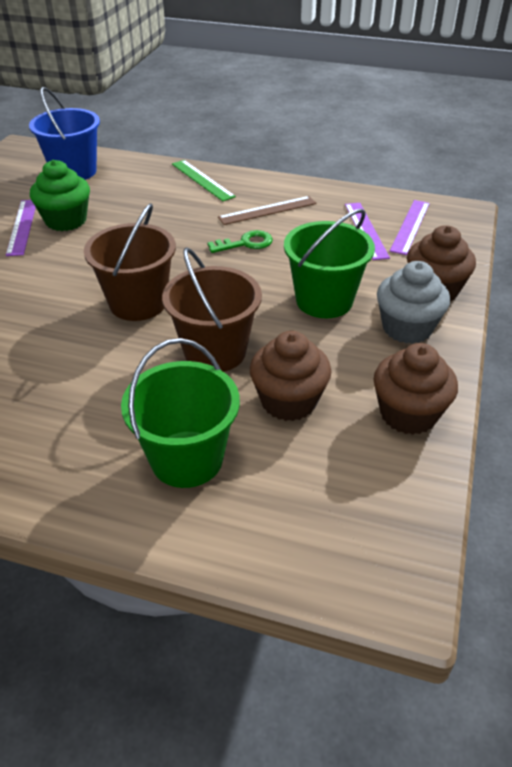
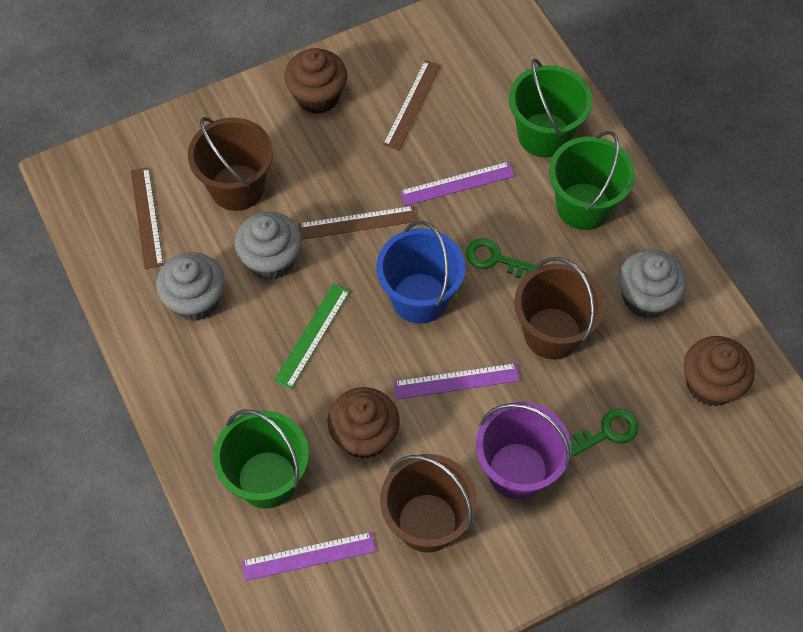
brown bucket: 2 -> 3
brown ruler: 1 -> 3
green bucket: 2 -> 3
green cupcake: 1 -> 0
green key: 1 -> 2
grey cupcake: 1 -> 3
purple bucket: 0 -> 1

